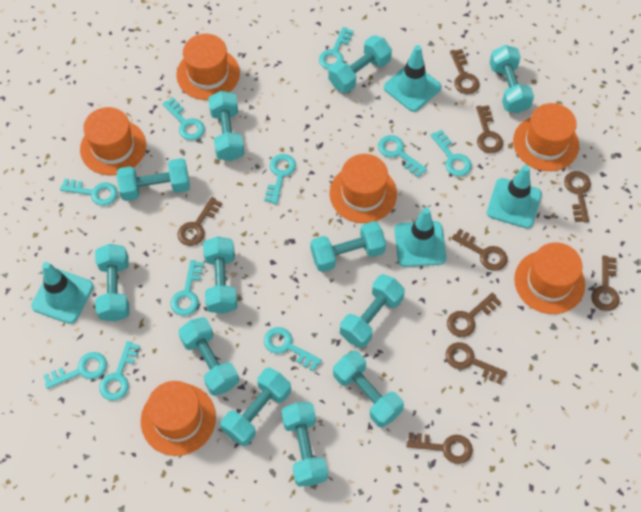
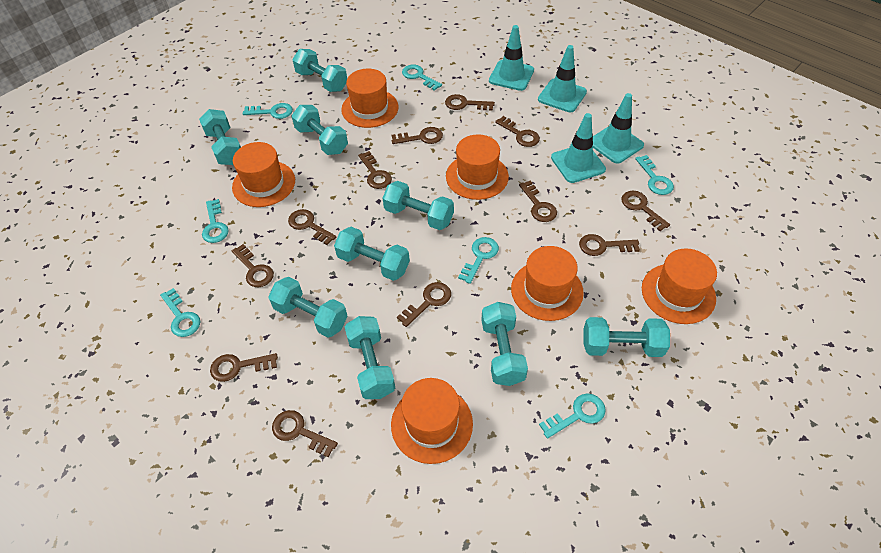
brown key: 9 -> 12
turquoise dumbbell: 12 -> 9
turquoise key: 10 -> 7

